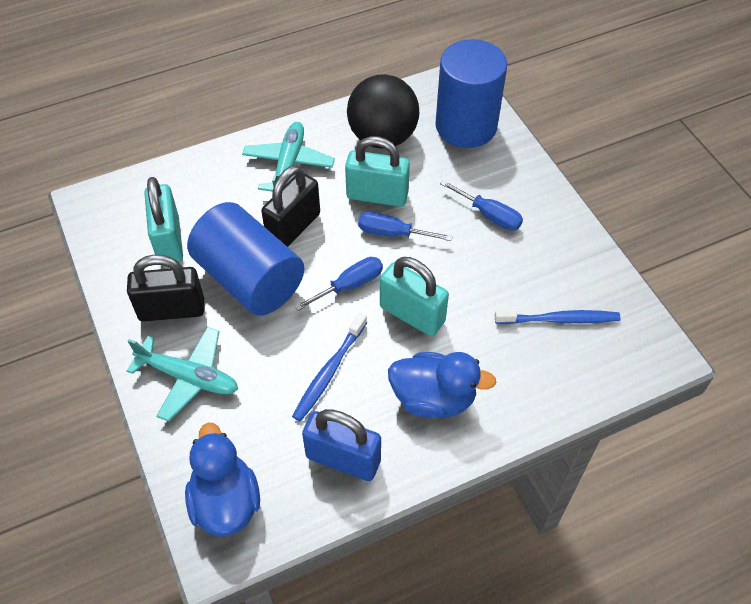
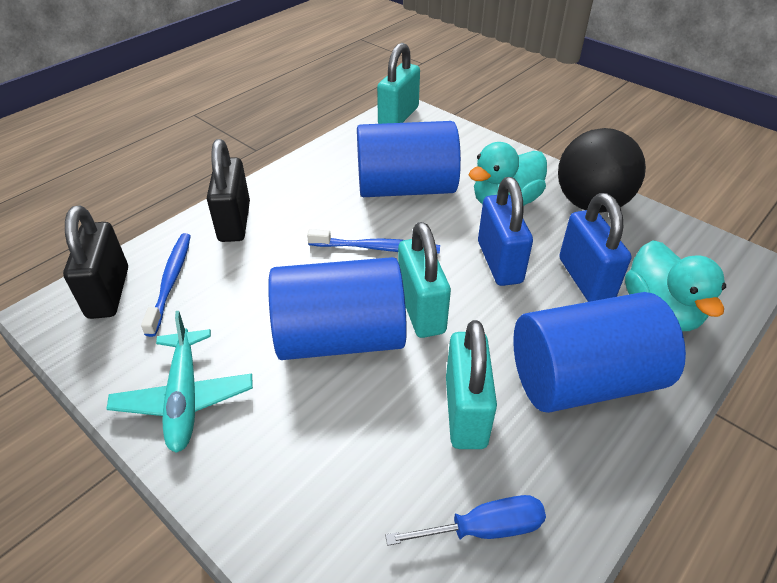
blue cylinder: 2 -> 3
blue duck: 2 -> 0
blue padlock: 1 -> 2
blue screwdriver: 3 -> 1
turquoise duck: 0 -> 2
turquoise plane: 2 -> 1

